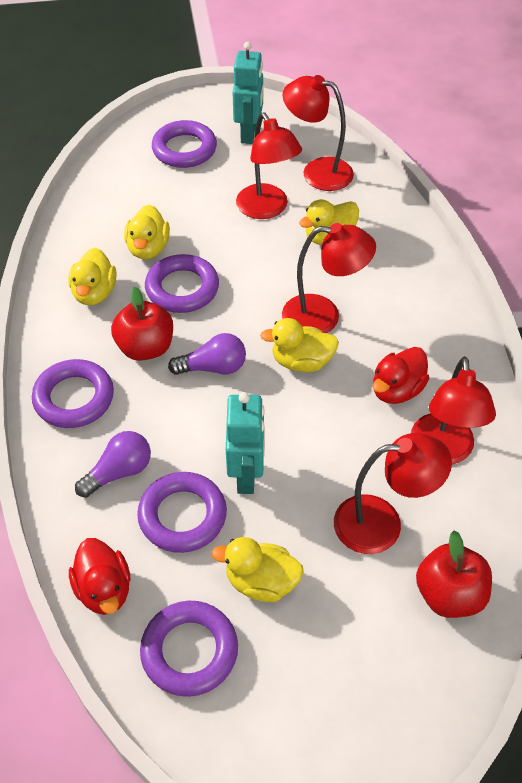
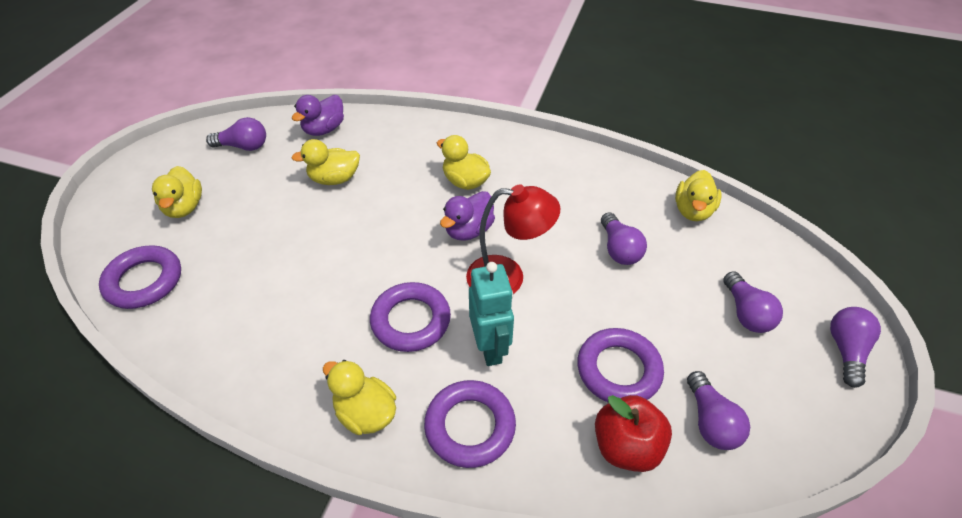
purple duck: 0 -> 2
purple light bulb: 2 -> 5
purple ring: 5 -> 4
red apple: 2 -> 1
red duck: 2 -> 0
red lamp: 5 -> 1
turquoise robot: 2 -> 1

